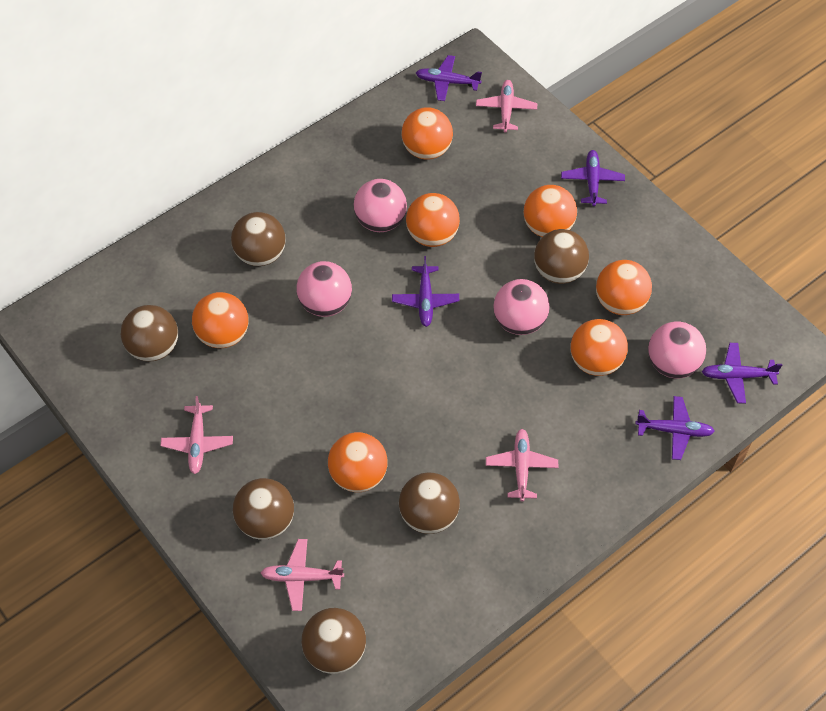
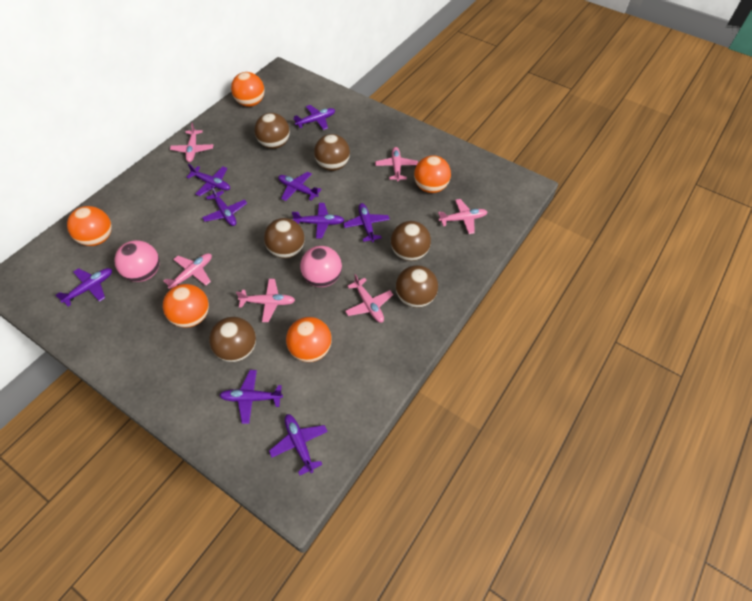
orange ball: 7 -> 5
pink ball: 4 -> 2
pink plane: 4 -> 6
purple plane: 5 -> 9

